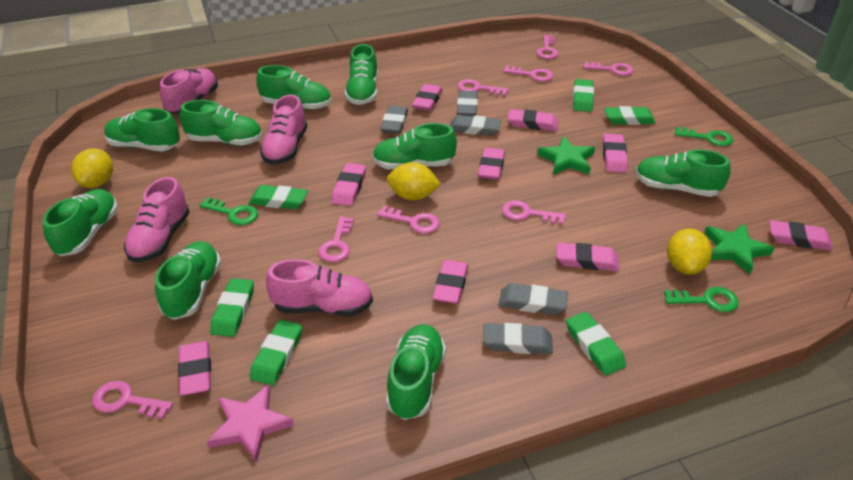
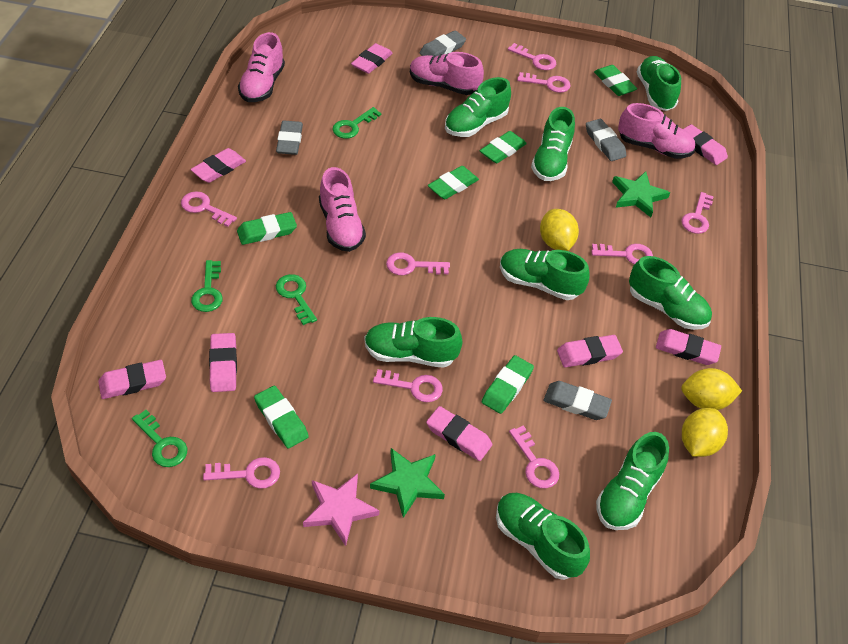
green key: 3 -> 4
green shoe: 9 -> 8
grey eraser: 5 -> 4
pink eraser: 9 -> 8
pink key: 8 -> 9

